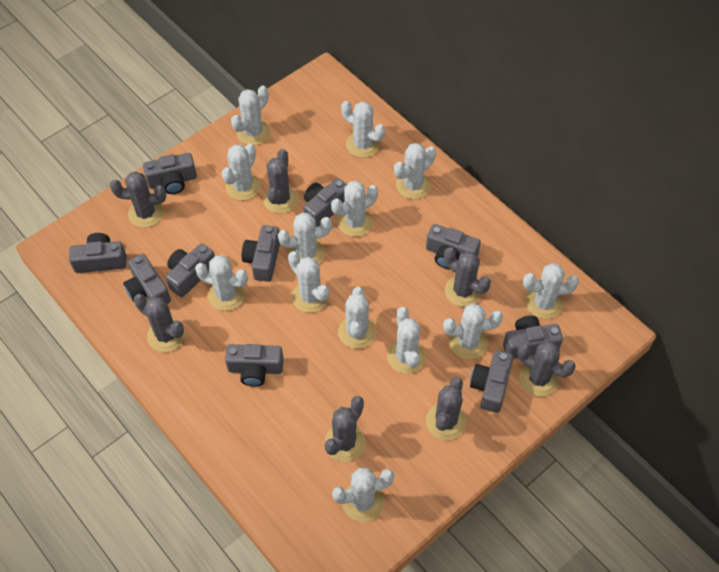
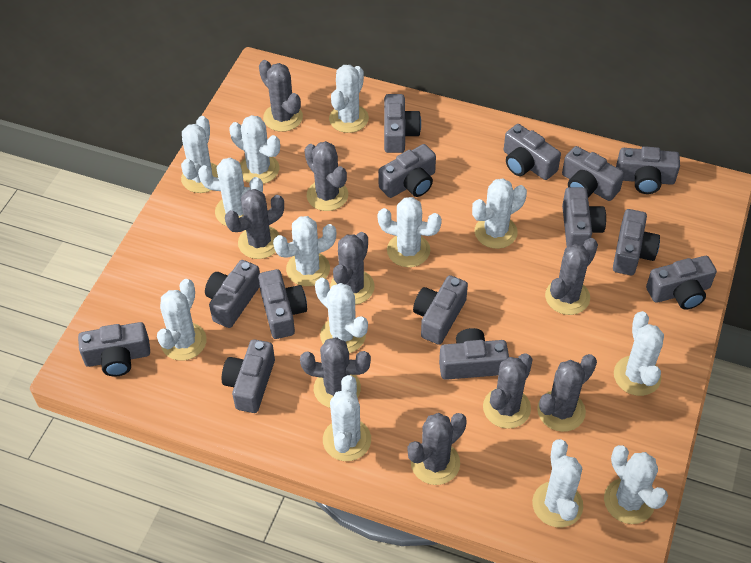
grey cactus: 7 -> 9
grey camera: 10 -> 14

